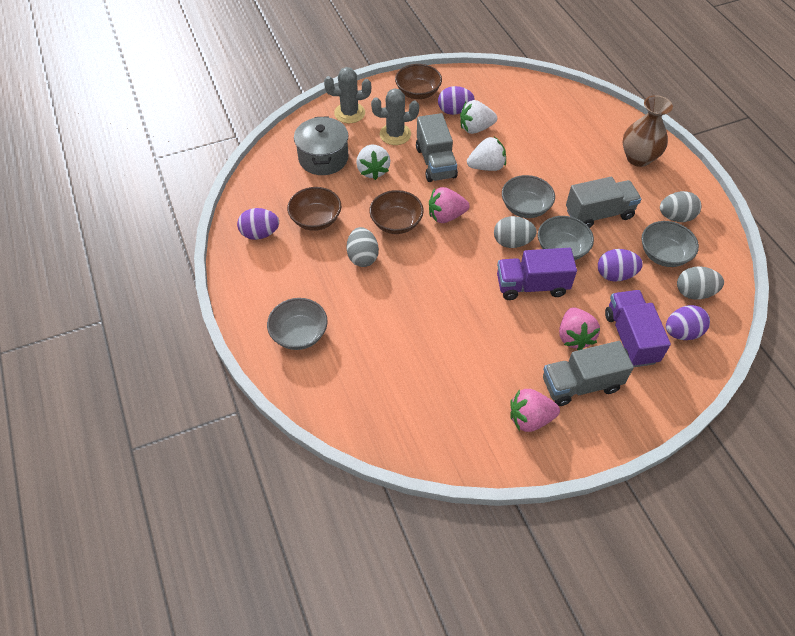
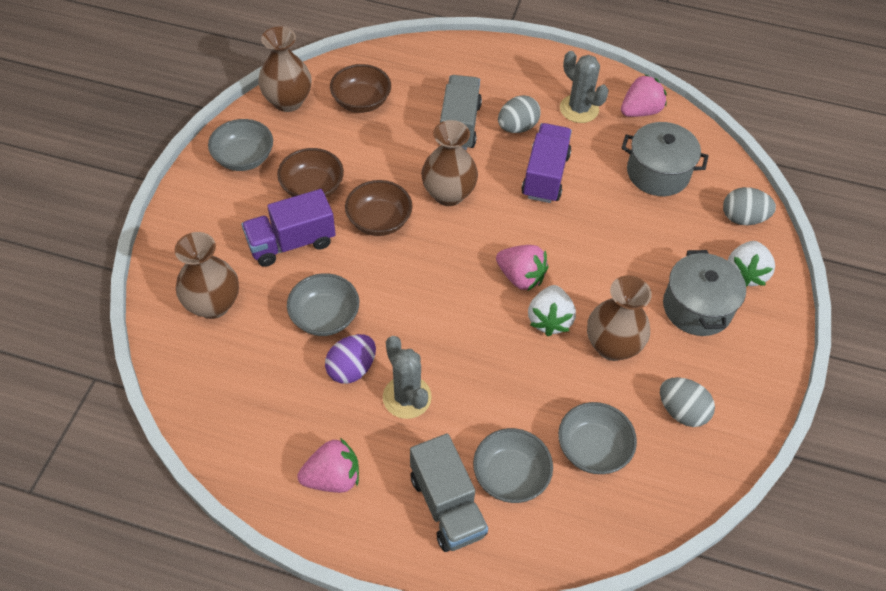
brown vase: 1 -> 4
grey egg: 4 -> 3
grey pot: 1 -> 2
grey truck: 3 -> 2
purple egg: 4 -> 1
white strawberry: 3 -> 2

